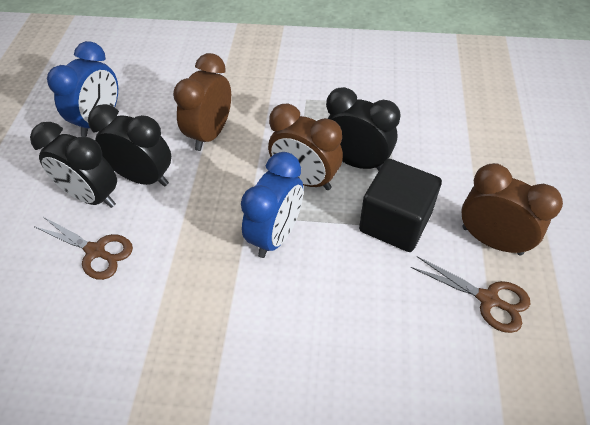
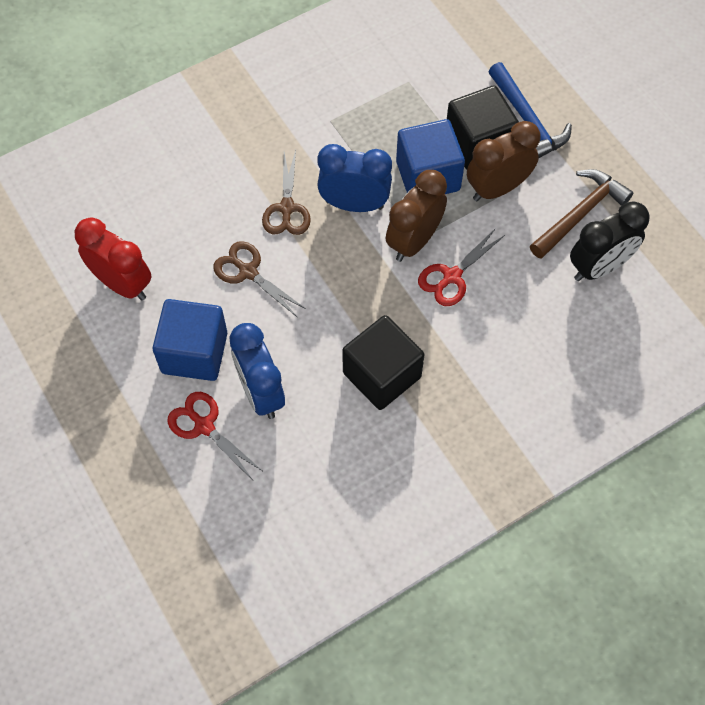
black clock: 3 -> 1
black cube: 1 -> 2
blue cube: 0 -> 2
blue hammer: 0 -> 1
brown clock: 3 -> 2
brown hammer: 0 -> 1
red clock: 0 -> 1
red scissors: 0 -> 2

